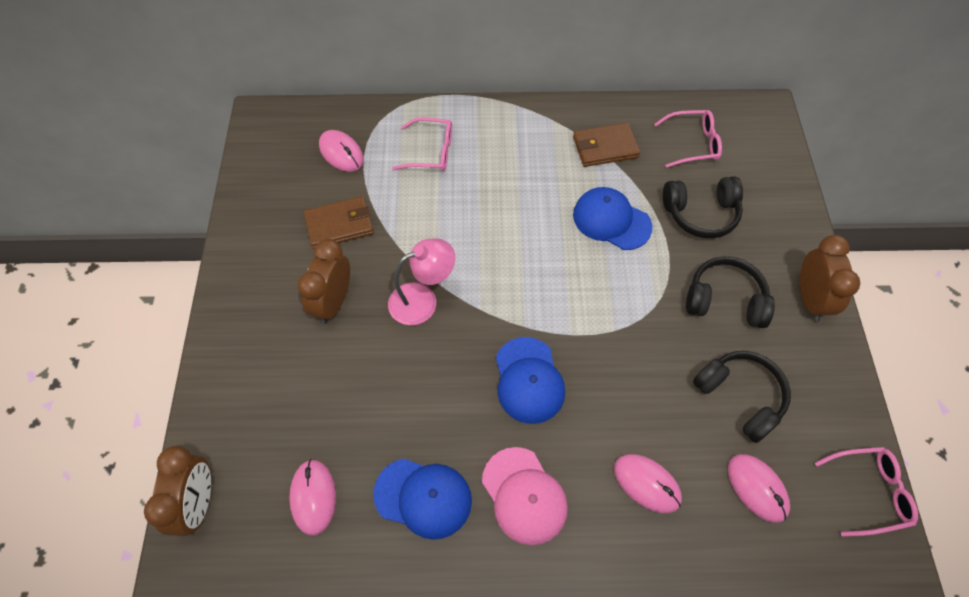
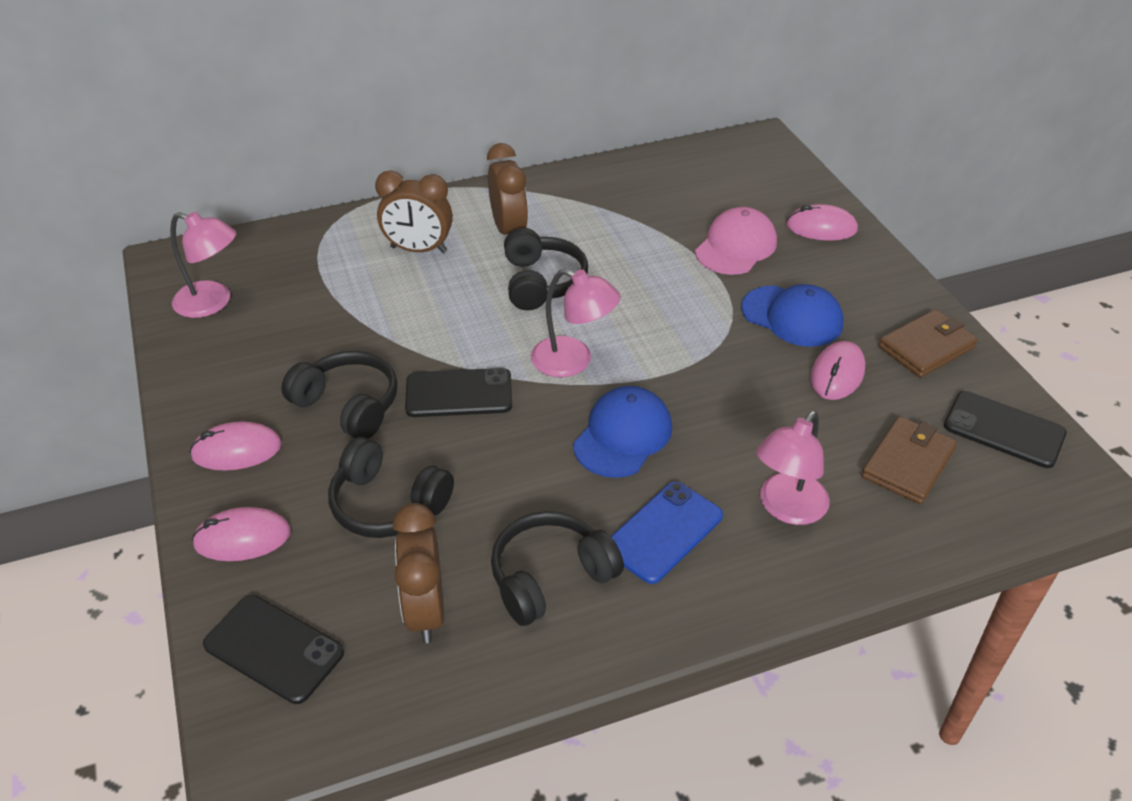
black headphones: 3 -> 4
black phone: 0 -> 3
blue cap: 3 -> 2
blue phone: 0 -> 1
pink glasses: 3 -> 0
pink lamp: 1 -> 3

